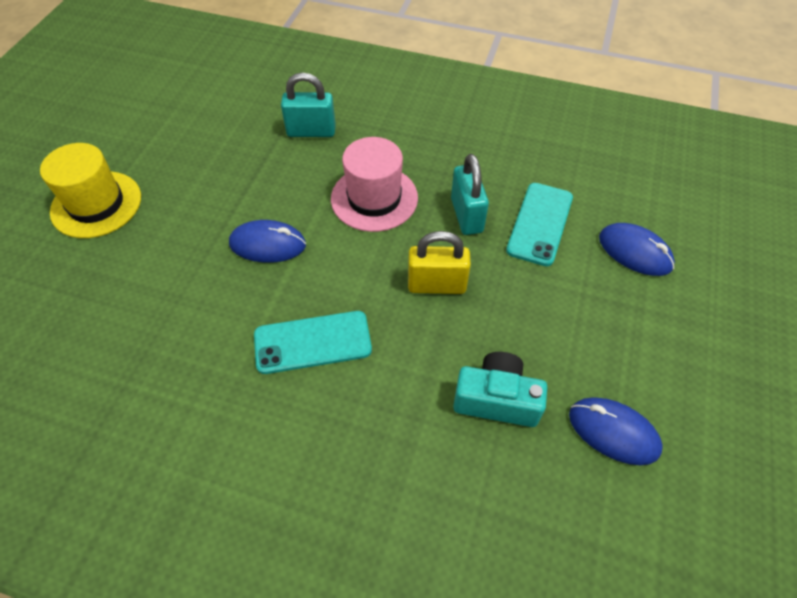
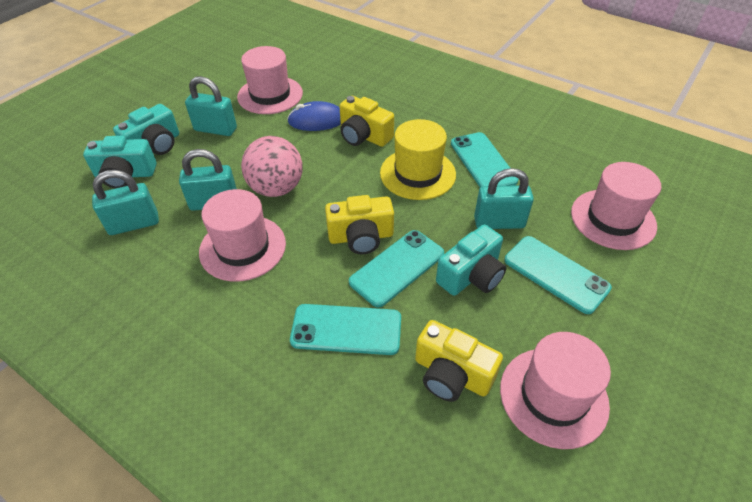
blue mouse: 3 -> 1
pink ball: 0 -> 1
pink hat: 1 -> 4
turquoise camera: 1 -> 3
turquoise padlock: 2 -> 4
turquoise phone: 2 -> 4
yellow camera: 0 -> 3
yellow padlock: 1 -> 0

